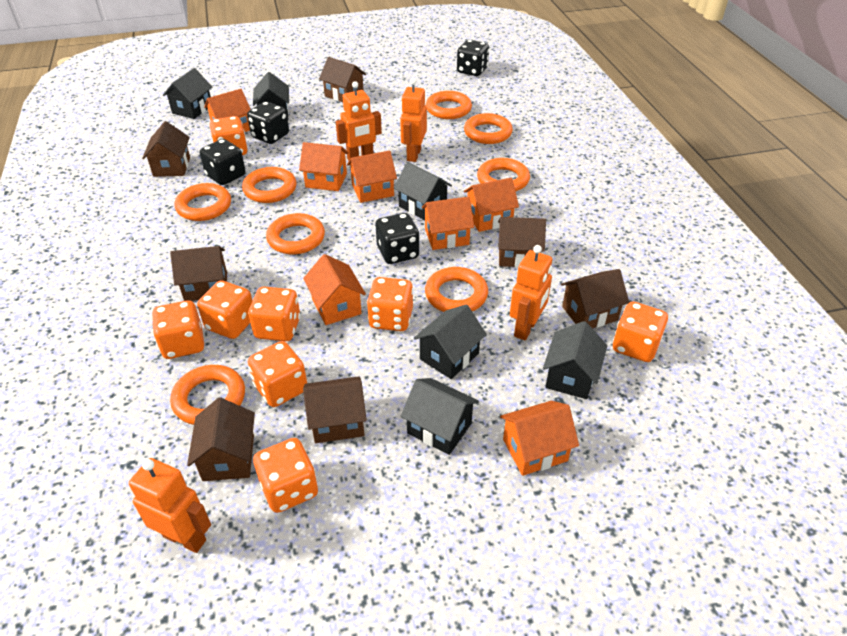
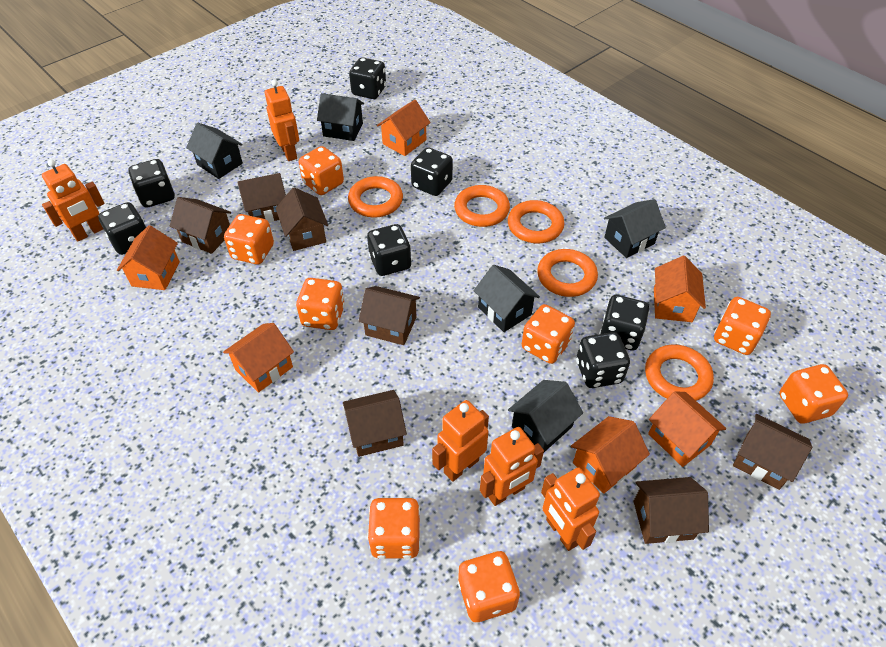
black dice: 4 -> 7
black house: 6 -> 5
orange house: 7 -> 6
orange ring: 8 -> 5
orange robot: 4 -> 5

